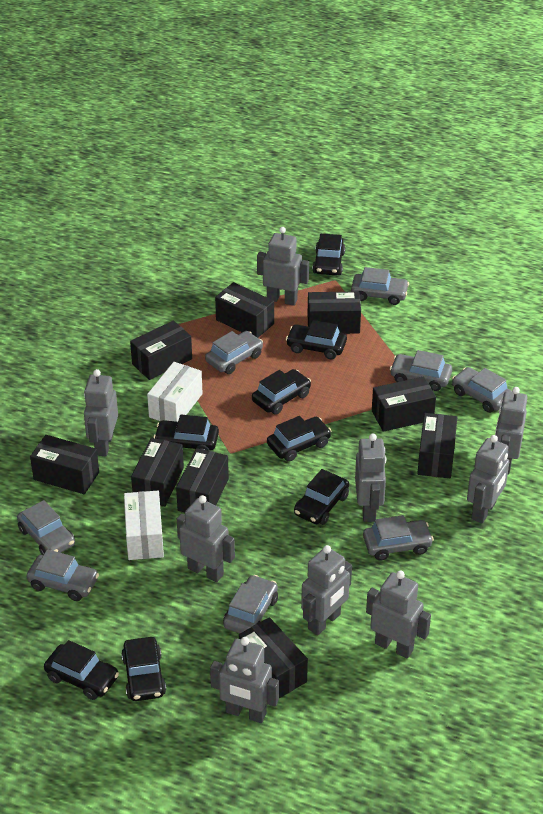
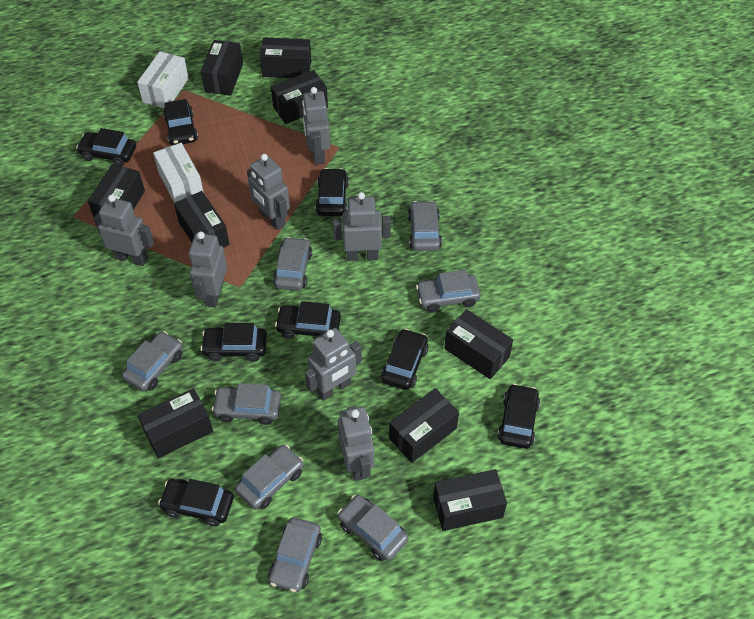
grey robot: 9 -> 7

